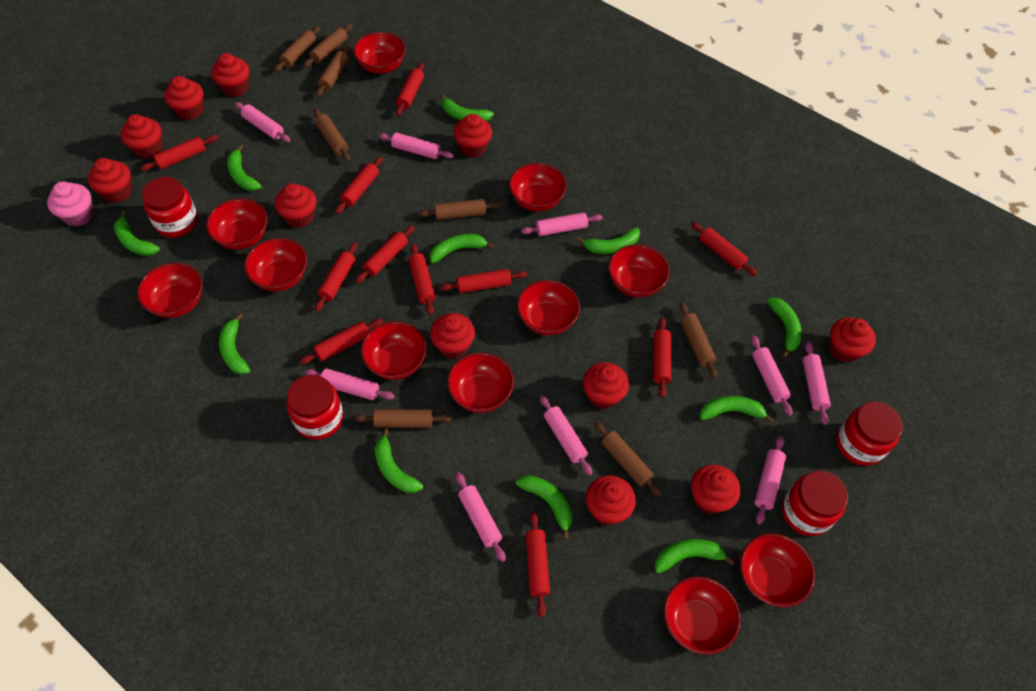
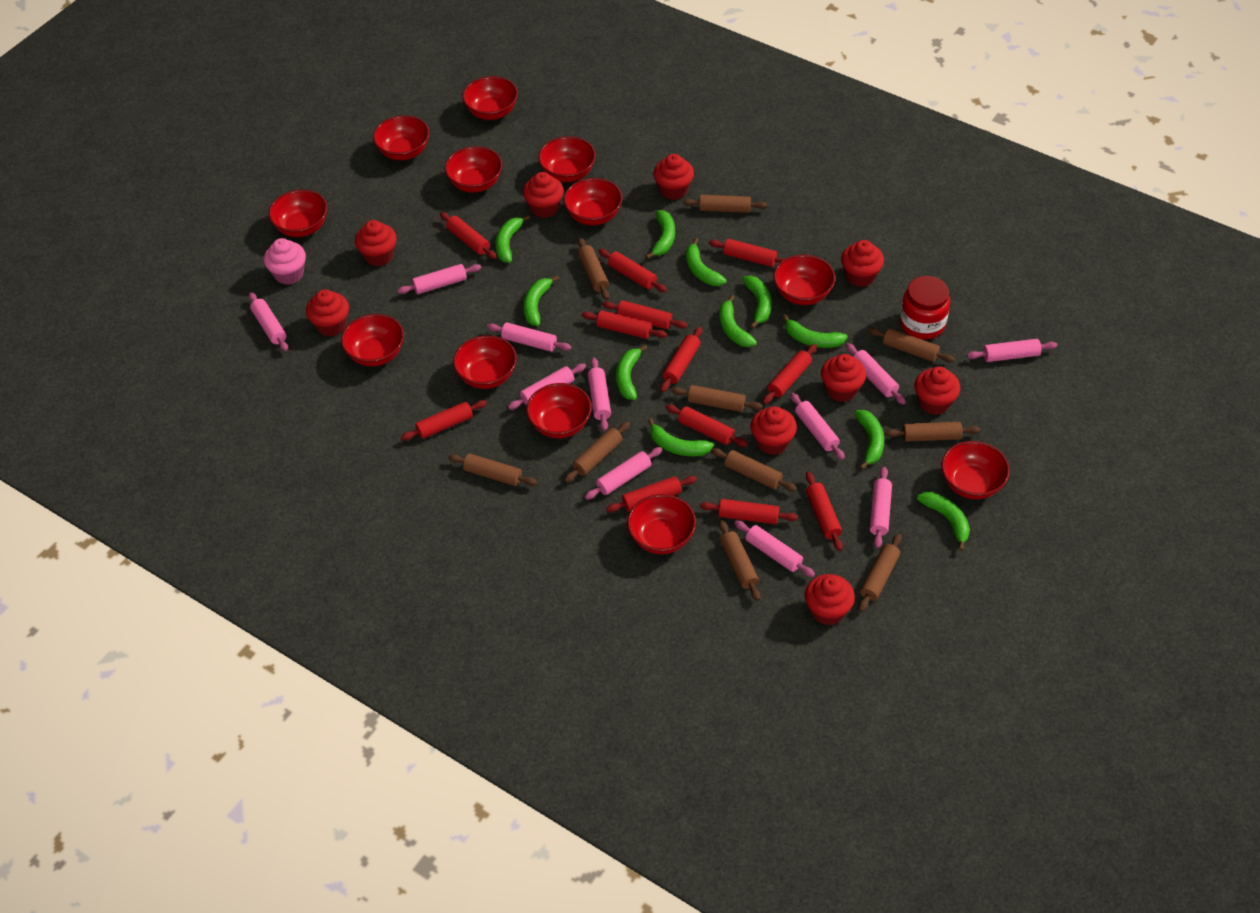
brown rolling pin: 8 -> 10
pink rolling pin: 9 -> 11
red bowl: 11 -> 12
red cupcake: 11 -> 9
red jar: 4 -> 1
red rolling pin: 11 -> 12

